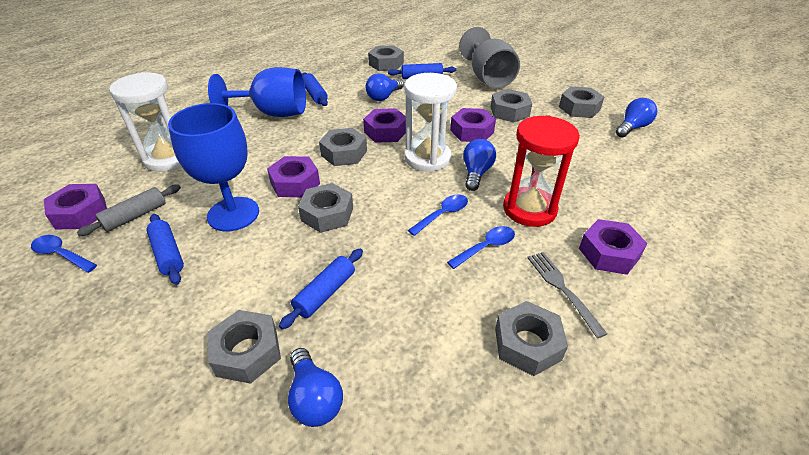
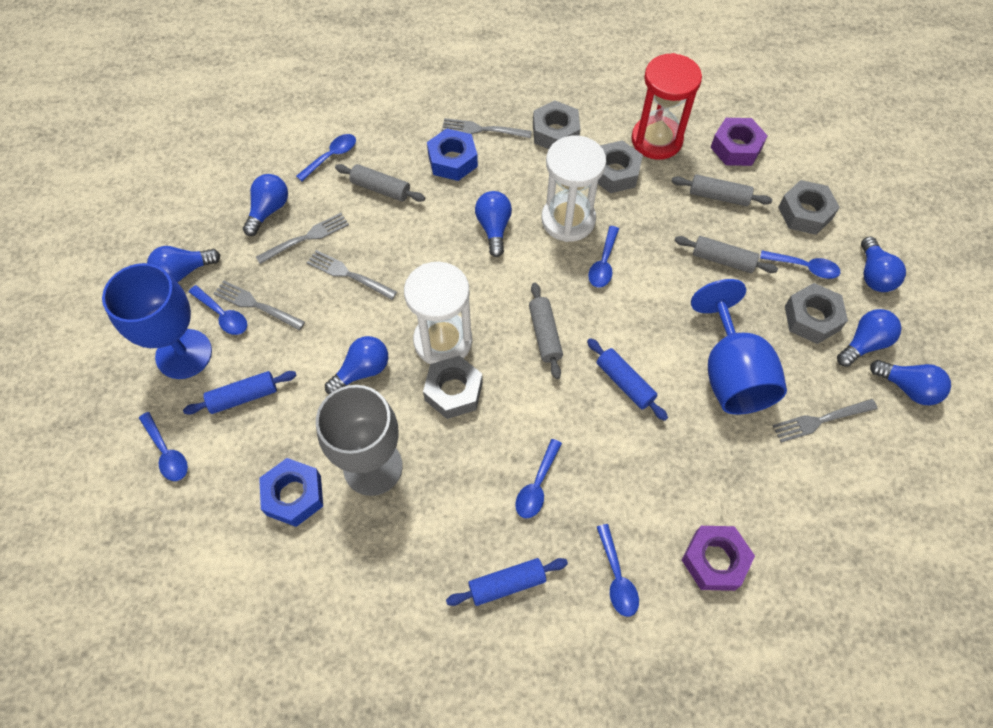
blue light bulb: 4 -> 7
blue nut: 0 -> 2
blue rolling pin: 4 -> 3
blue spoon: 3 -> 7
grey fork: 1 -> 5
grey nut: 7 -> 5
grey rolling pin: 1 -> 4
purple nut: 5 -> 2

